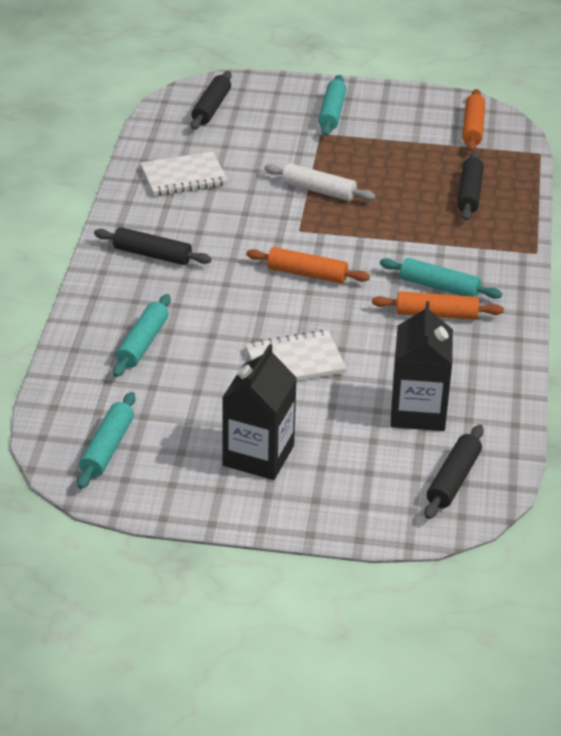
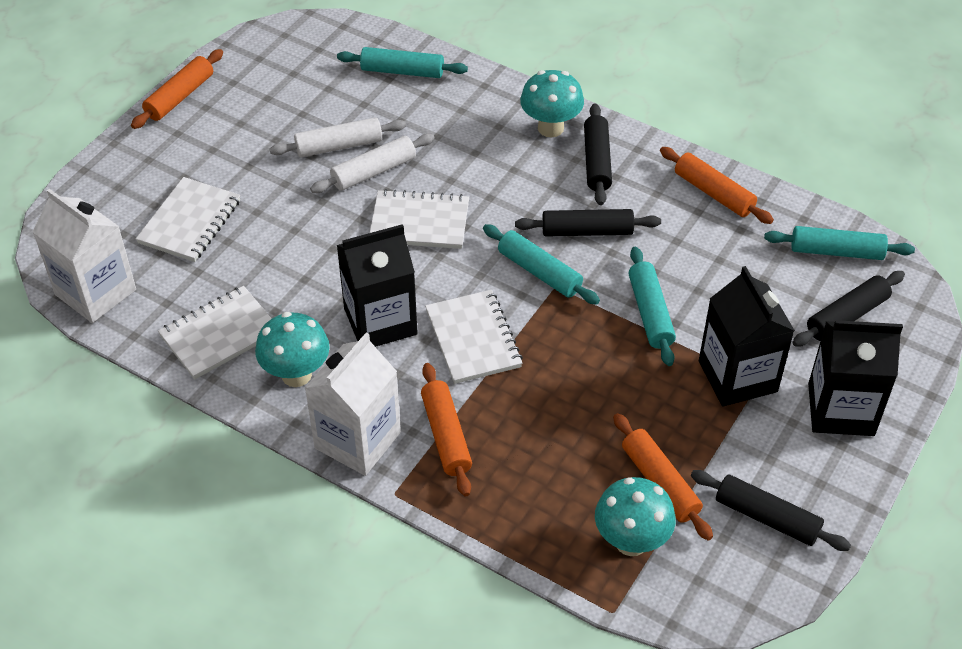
black carton: 2 -> 3
orange rolling pin: 3 -> 4
turquoise mushroom: 0 -> 3
white carton: 0 -> 2
white notebook: 2 -> 4
white rolling pin: 1 -> 2

